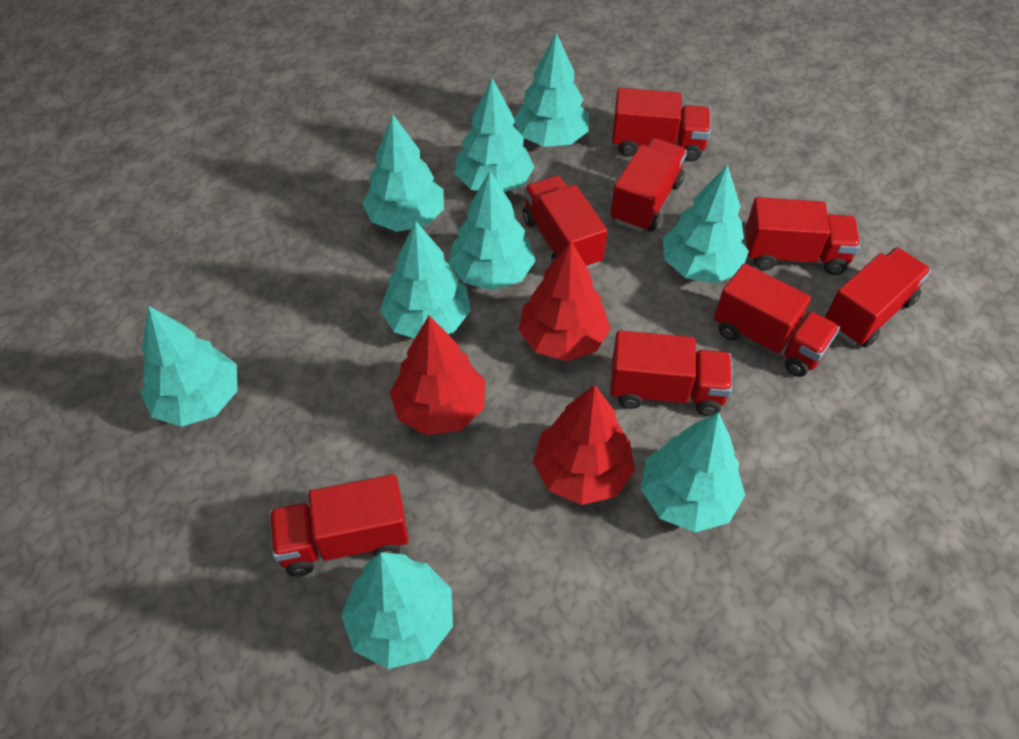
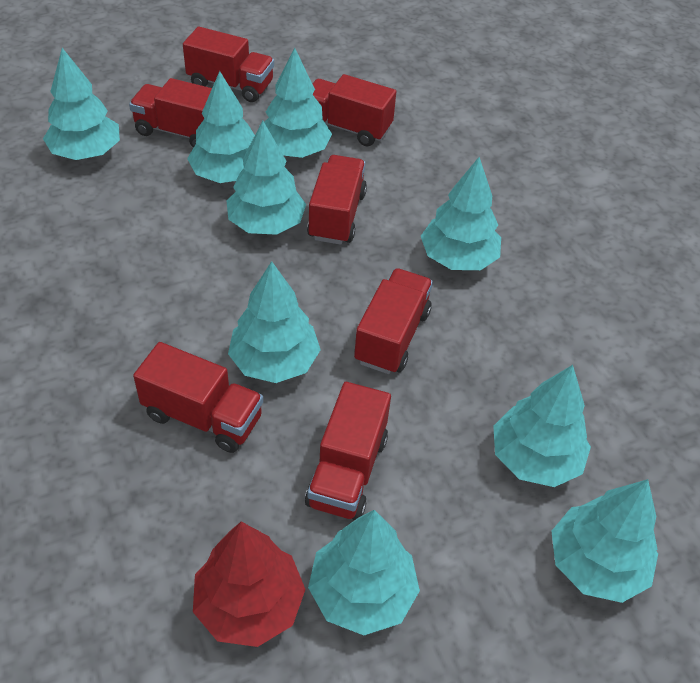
red tree: 3 -> 1
red truck: 8 -> 7

